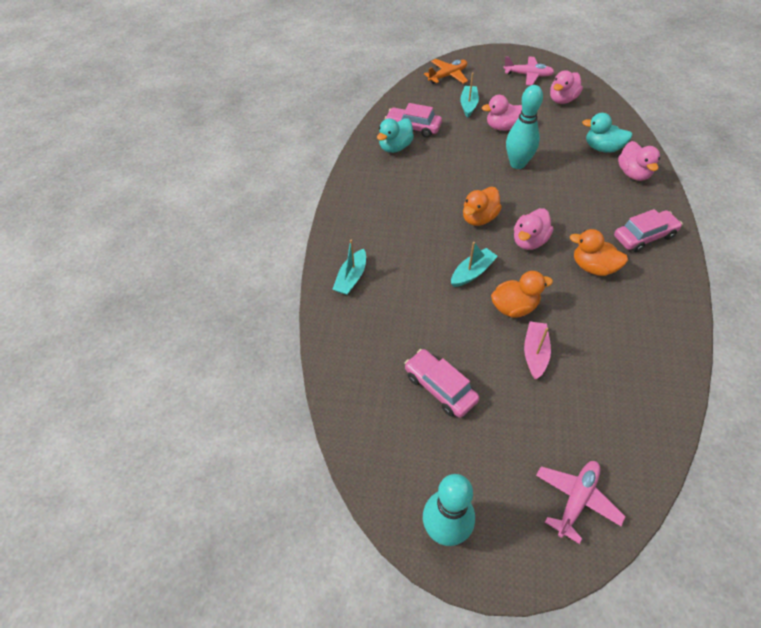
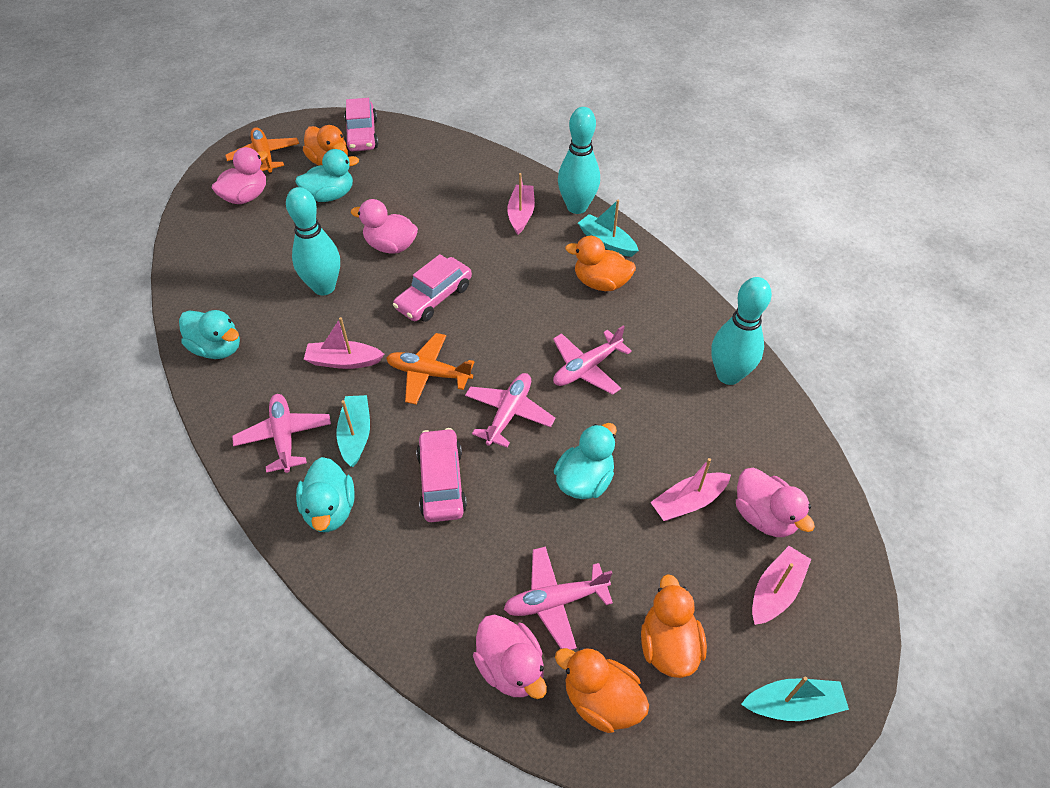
orange duck: 3 -> 4
orange plane: 1 -> 2
pink boat: 1 -> 4
pink plane: 2 -> 4
turquoise bowling pin: 2 -> 3
turquoise duck: 2 -> 4

